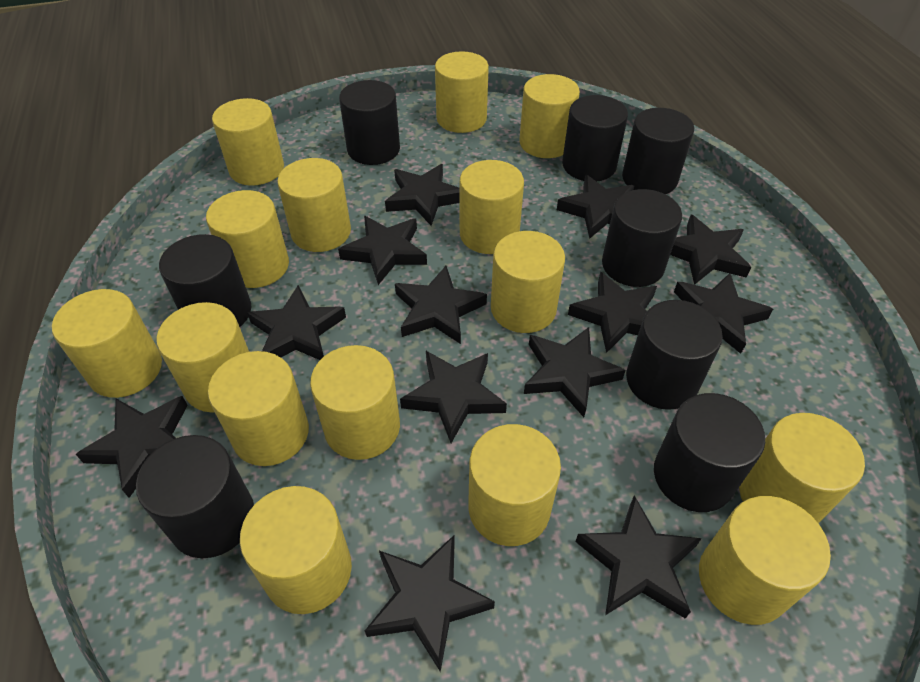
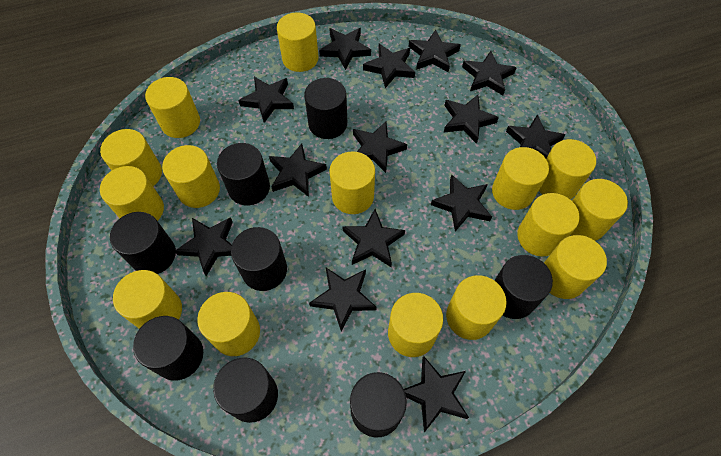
black star: 13 -> 14

